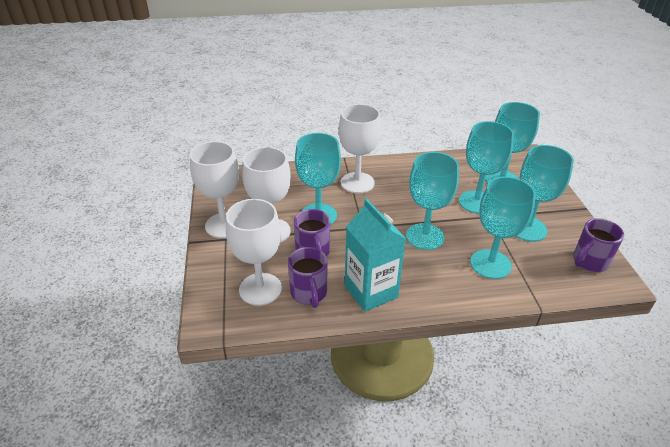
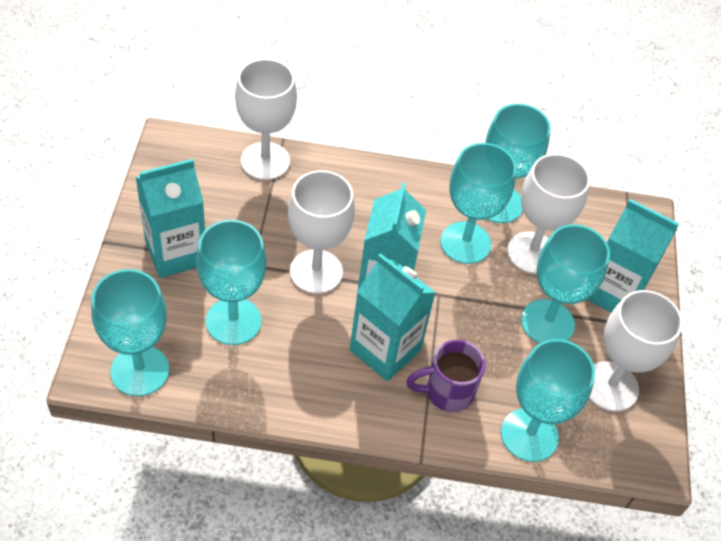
purple mug: 3 -> 1
turquoise carton: 1 -> 4

